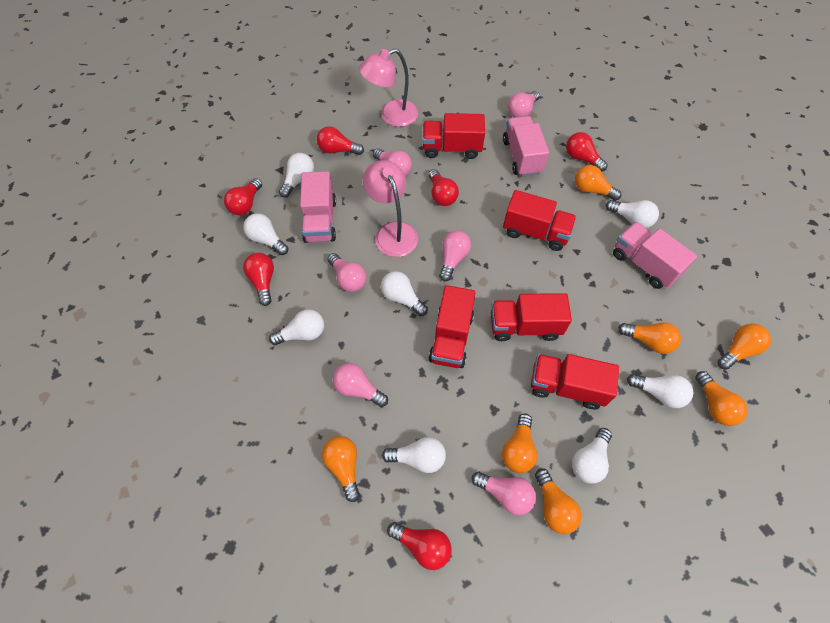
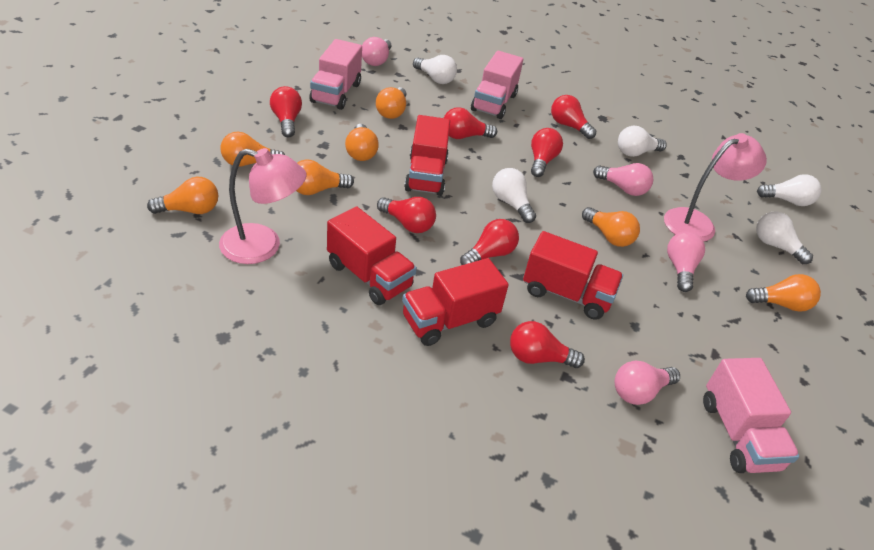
pink light bulb: 6 -> 4
red light bulb: 6 -> 7
red truck: 5 -> 4
white light bulb: 8 -> 5

